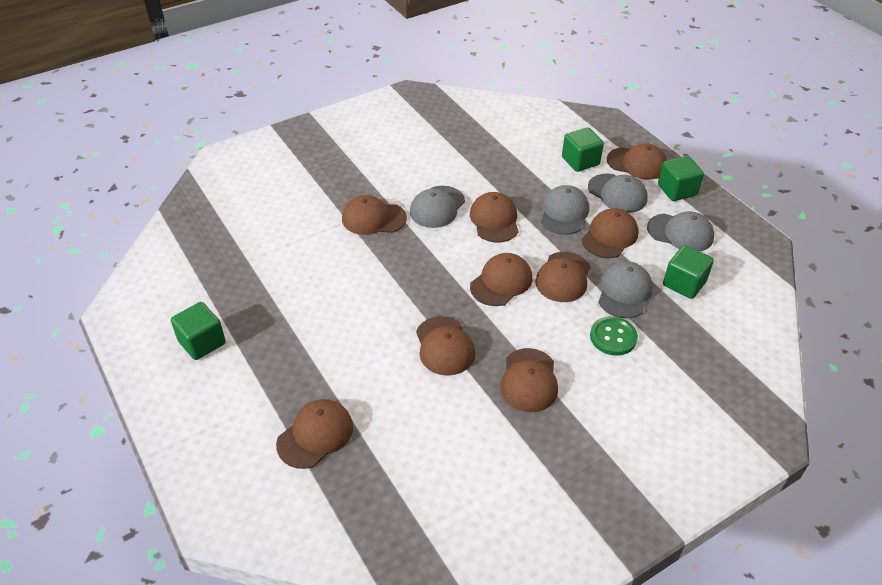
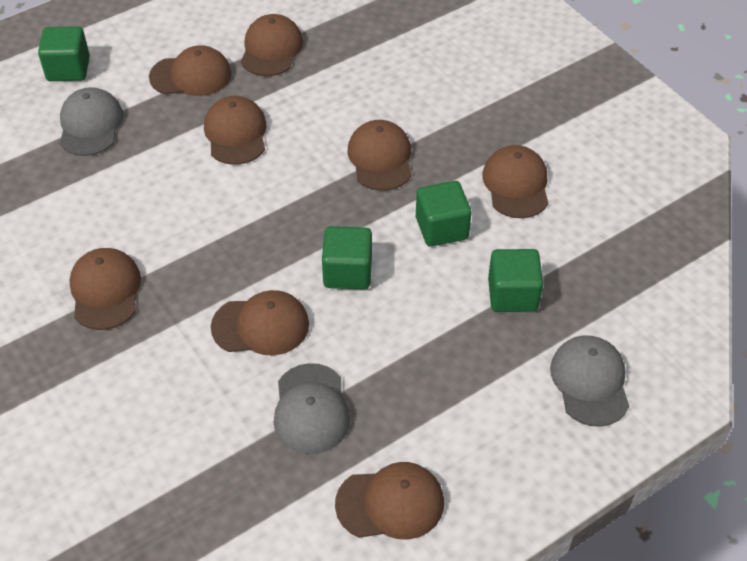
brown cap: 9 -> 8
green button: 1 -> 0
grey cap: 5 -> 3

